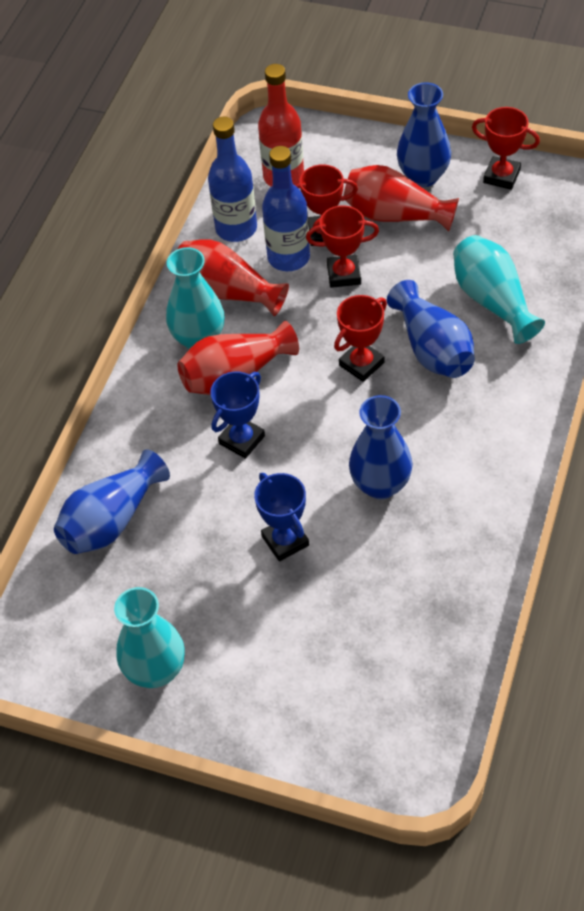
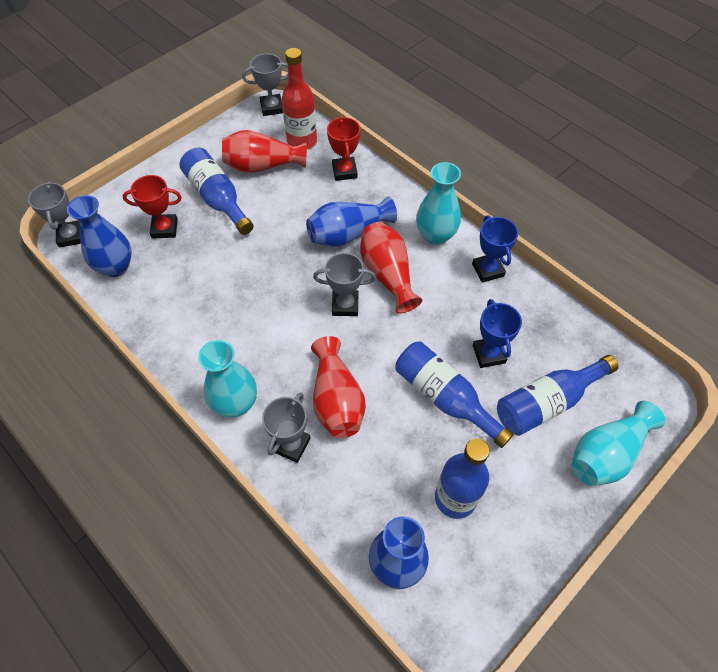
blue bottle: 2 -> 4
blue vase: 4 -> 3
grey trophy: 0 -> 4
red trophy: 4 -> 2

